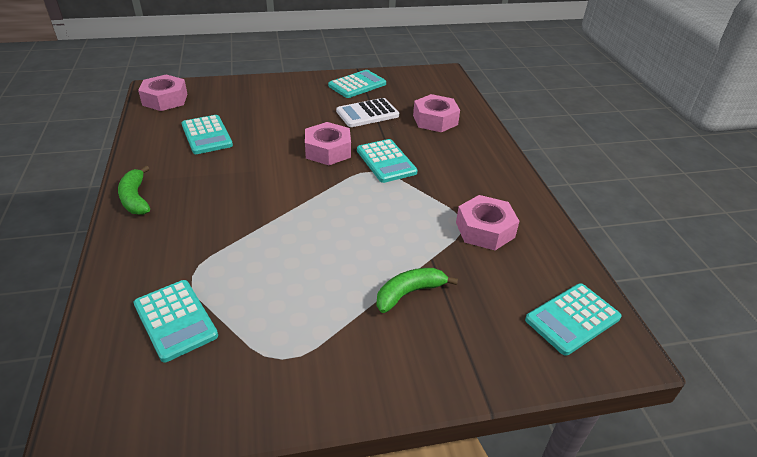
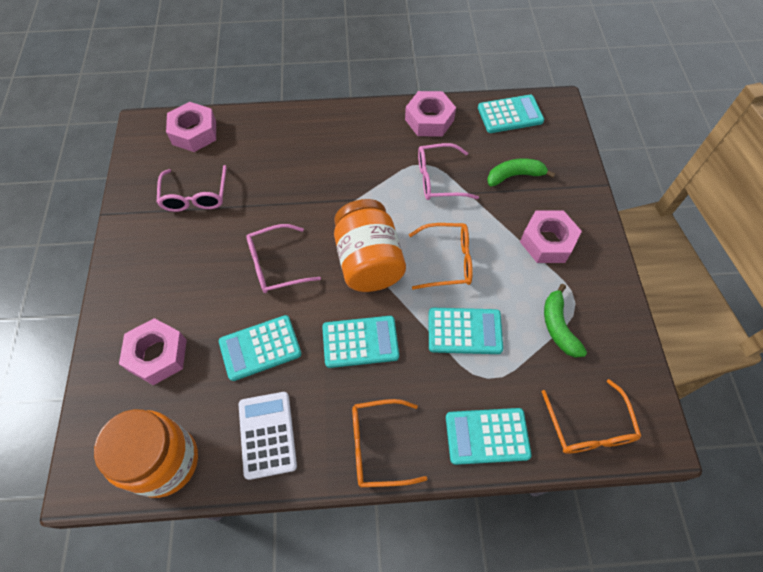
orange glasses: 0 -> 3
orange jar: 0 -> 2
pink glasses: 0 -> 3

